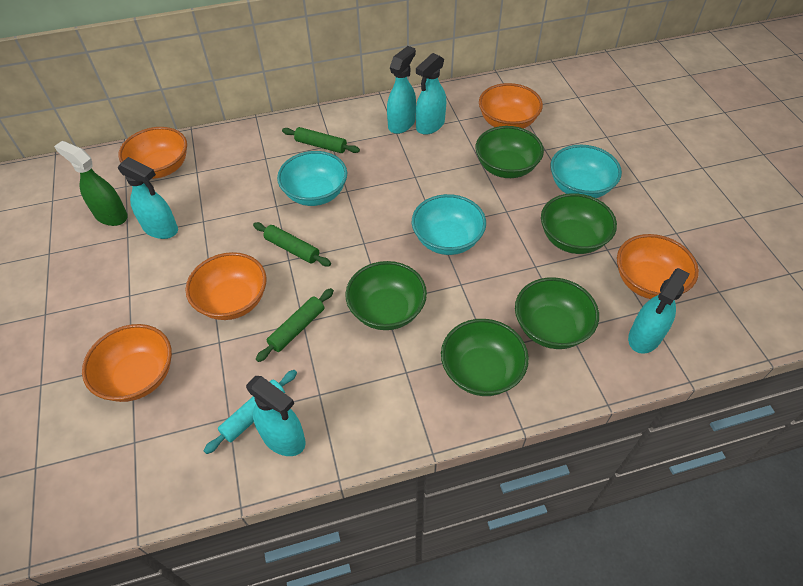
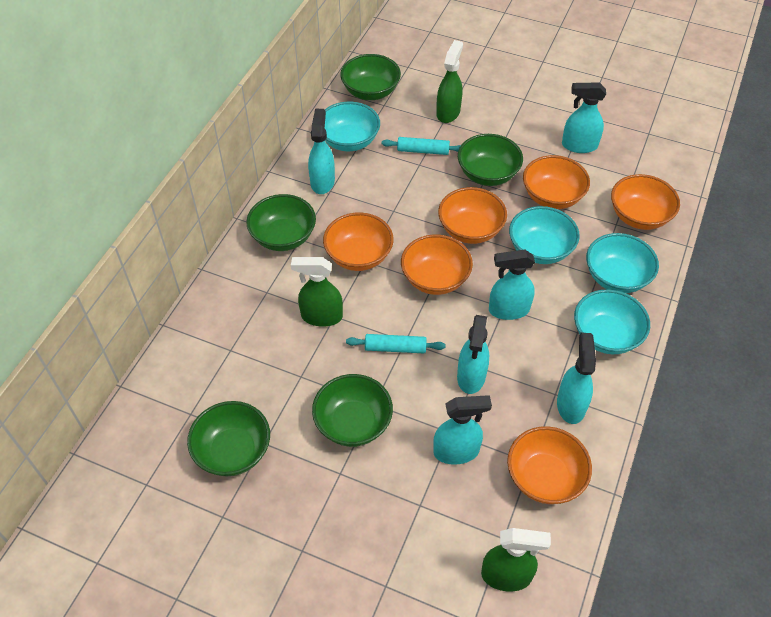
green rolling pin: 3 -> 0
green spray bottle: 1 -> 3
orange bowl: 5 -> 6
turquoise bowl: 3 -> 4
turquoise rolling pin: 1 -> 2
turquoise spray bottle: 5 -> 6

